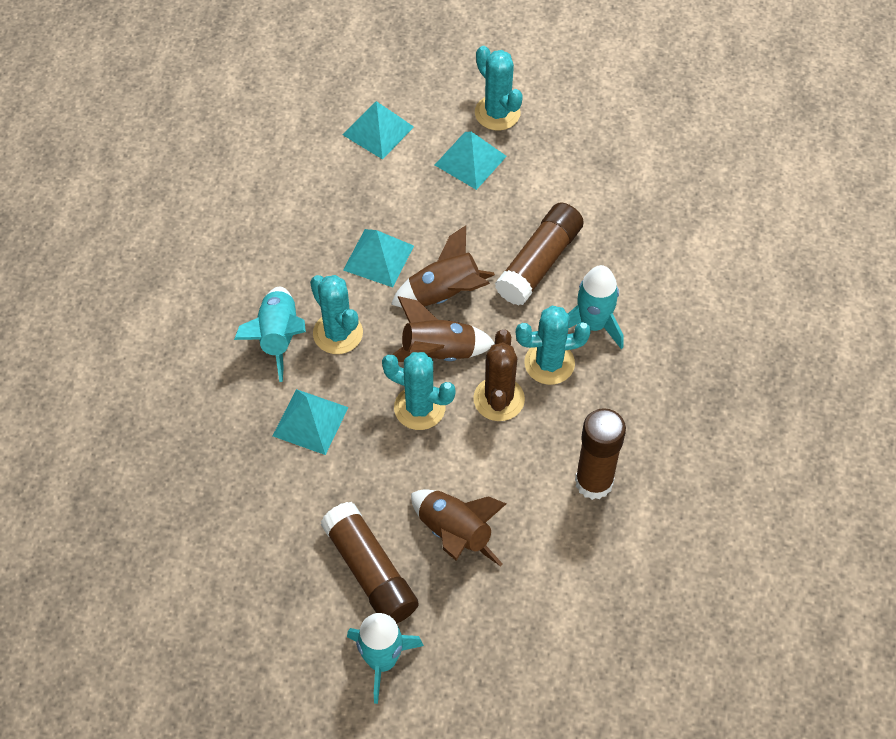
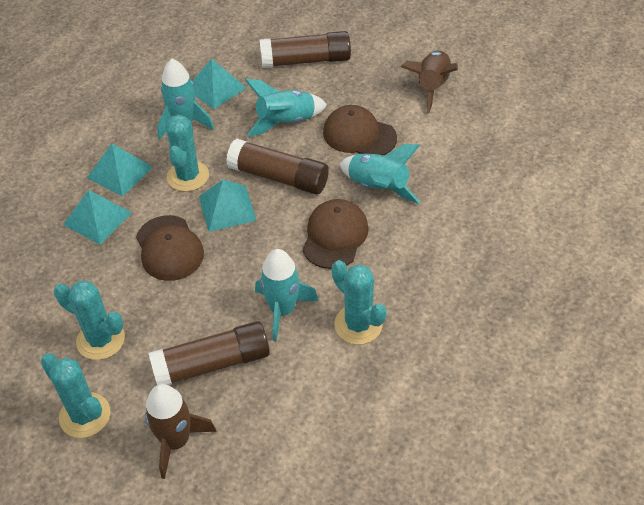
brown cactus: 1 -> 0
brown cap: 0 -> 3
brown rocket: 3 -> 2
turquoise rocket: 3 -> 4

